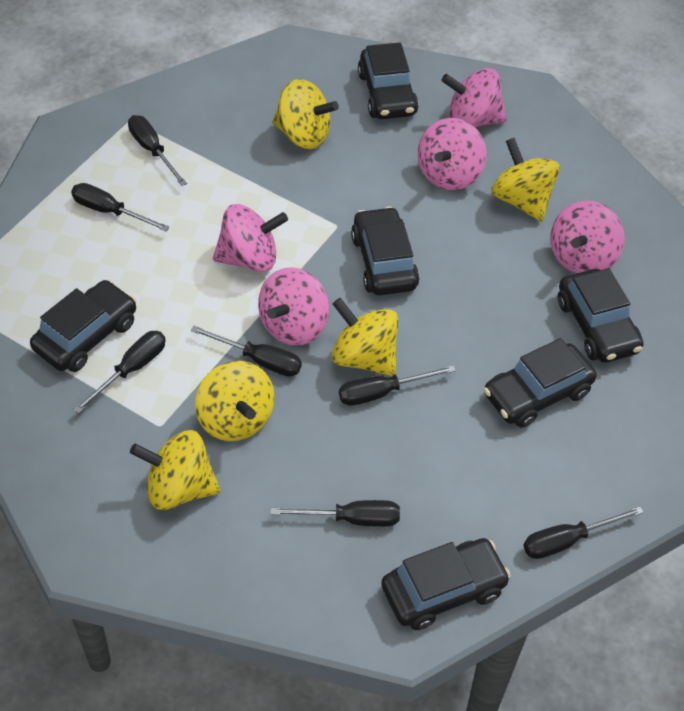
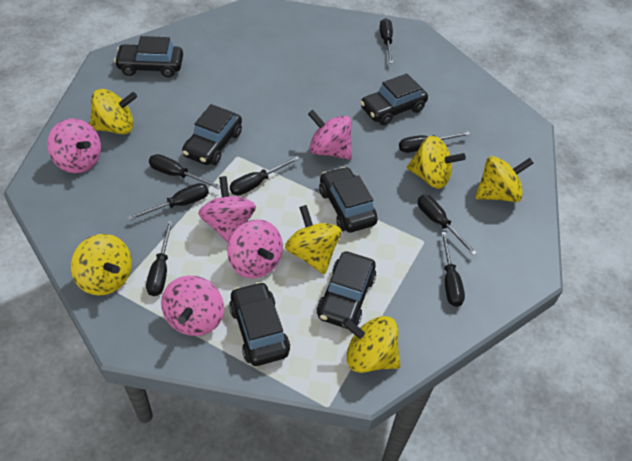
black screwdriver: 7 -> 8
yellow spinning top: 5 -> 6

